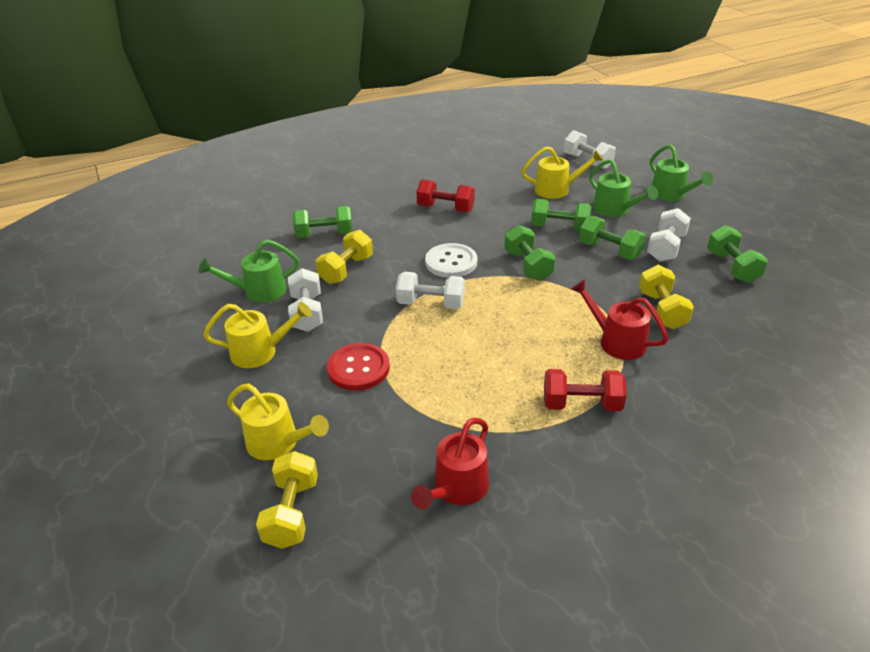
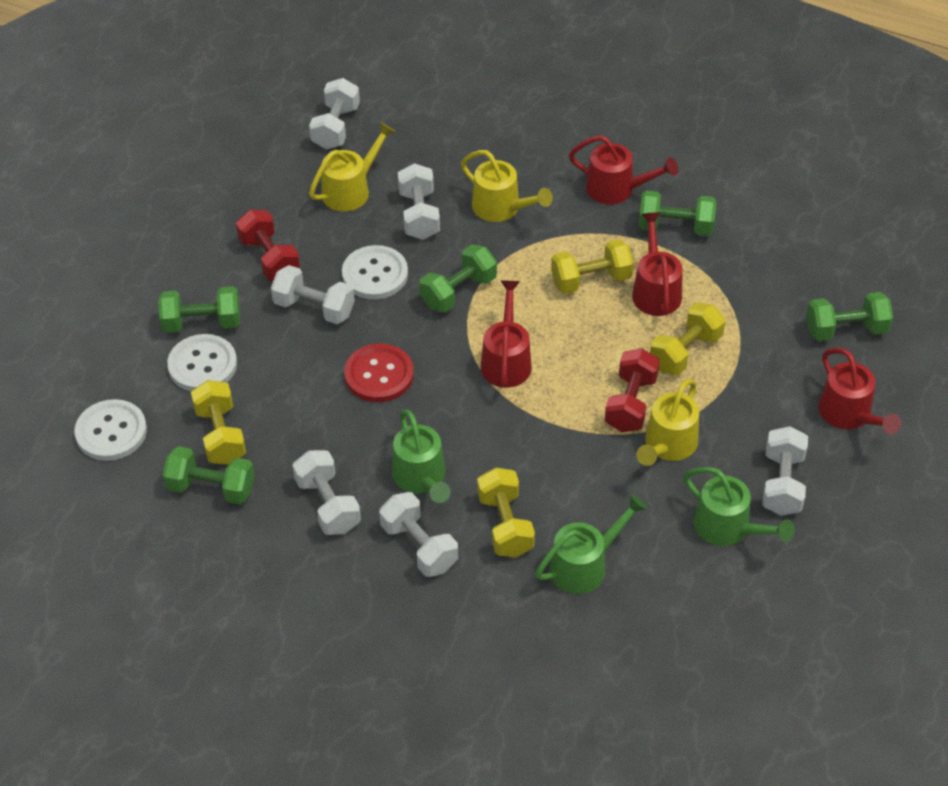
red watering can: 2 -> 4
white button: 1 -> 3
white dumbbell: 4 -> 6
yellow dumbbell: 3 -> 4

